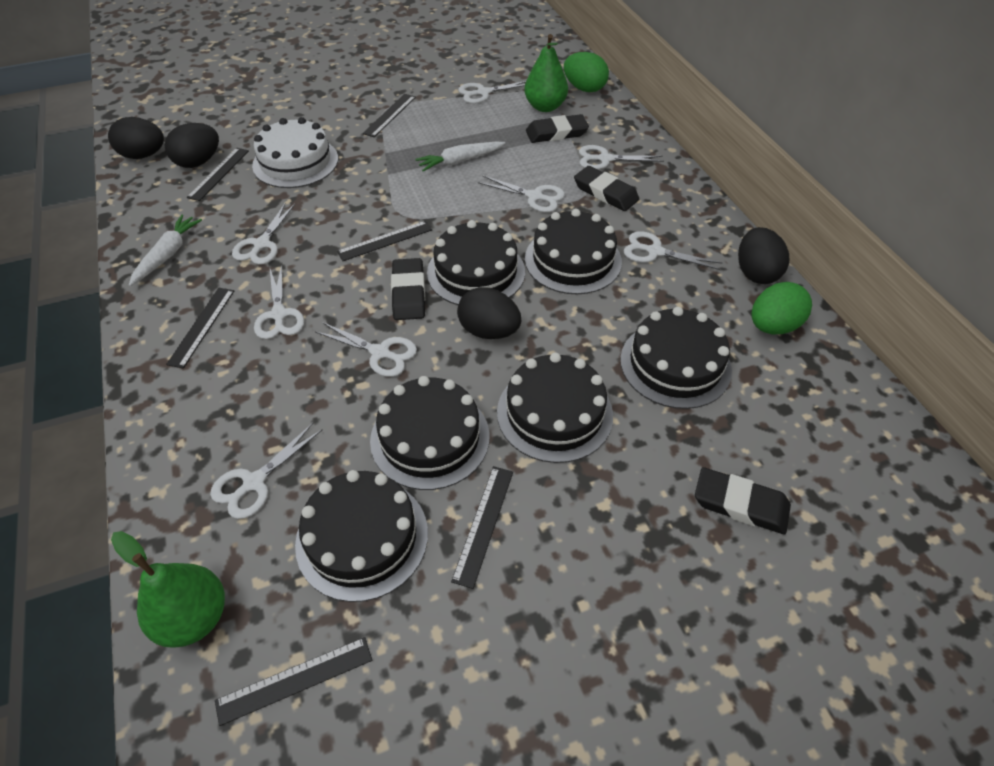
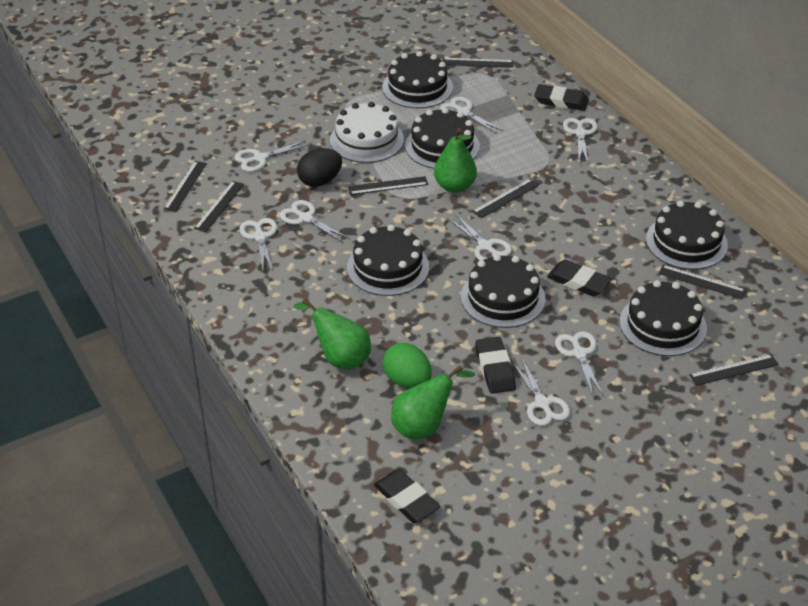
black egg: 4 -> 1
black ruler: 6 -> 7
green egg: 2 -> 1
green pear: 2 -> 3
white carrot: 2 -> 0

